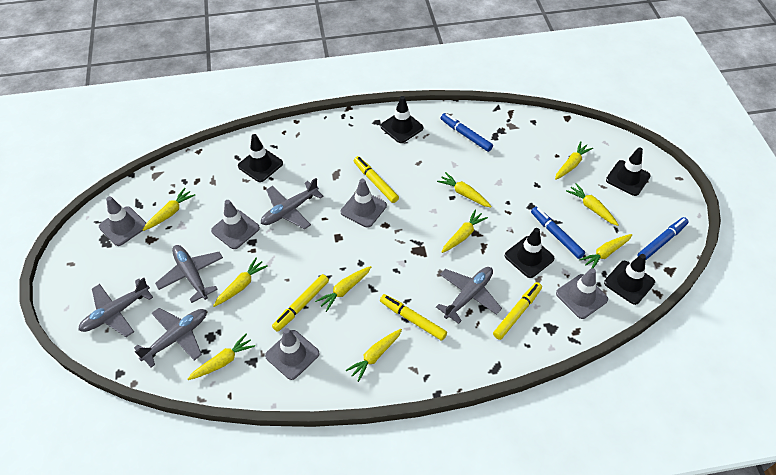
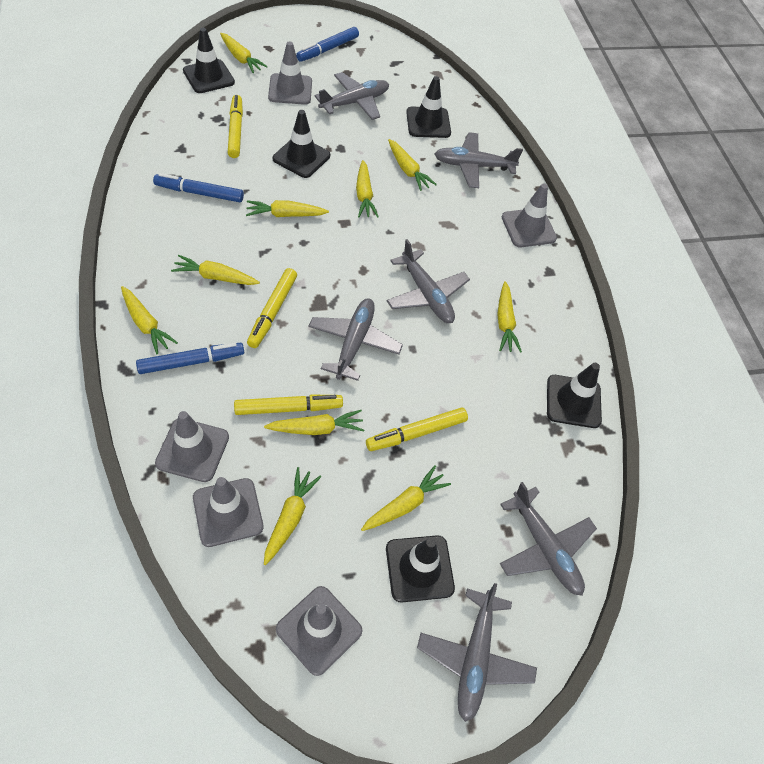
grey plane: 5 -> 6

